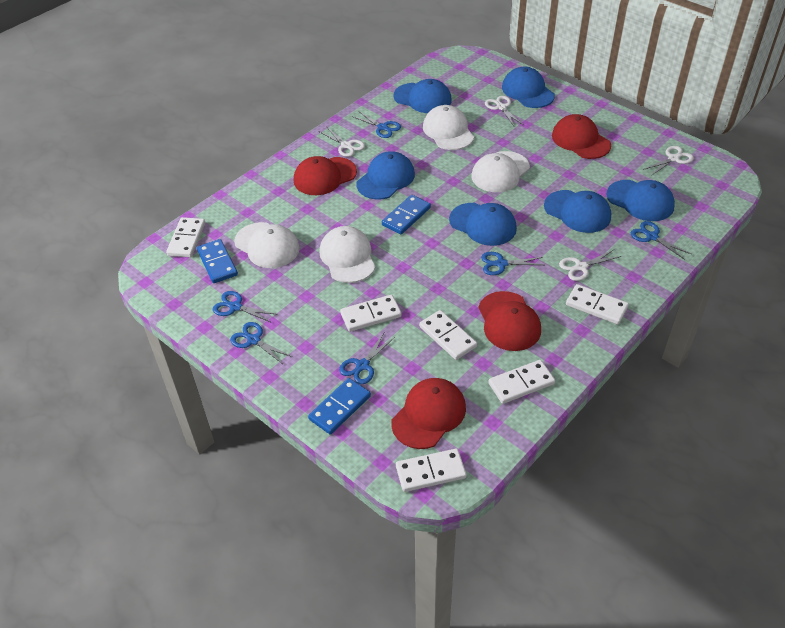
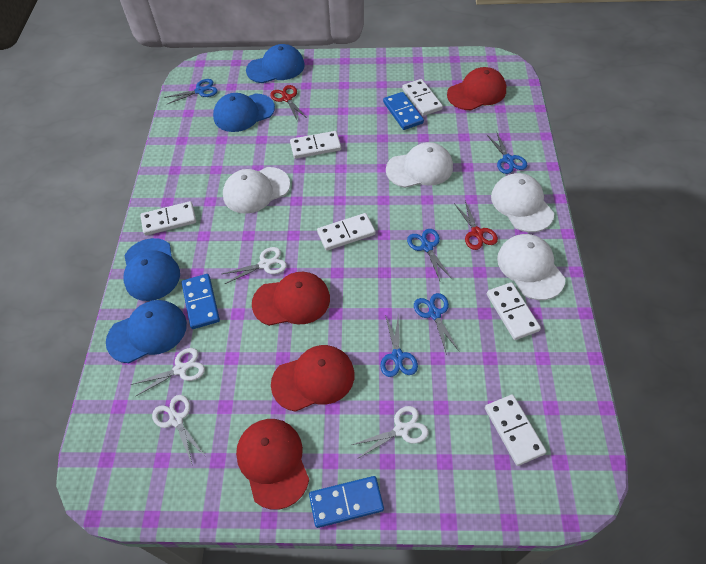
blue cap: 6 -> 4
blue scissors: 6 -> 5
red scissors: 0 -> 2

